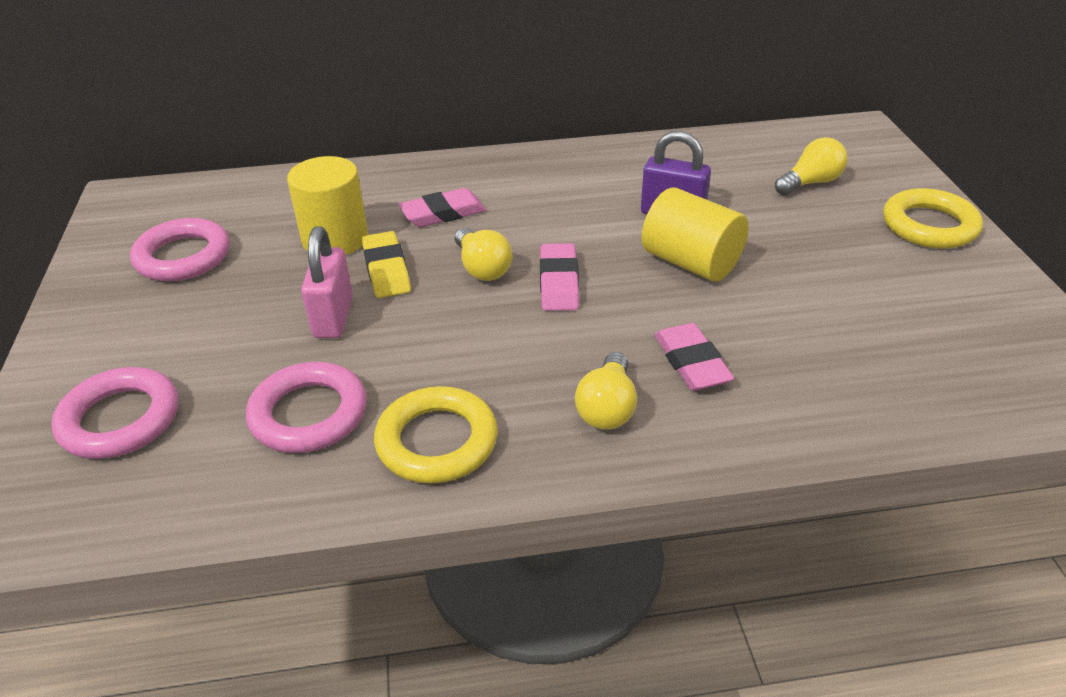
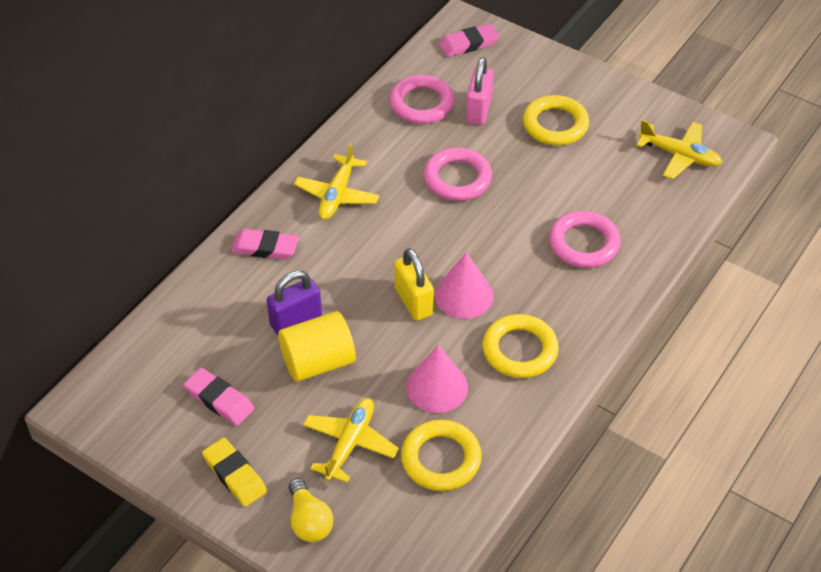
pink cone: 0 -> 2
yellow cylinder: 2 -> 1
yellow light bulb: 3 -> 1
yellow padlock: 0 -> 1
yellow plane: 0 -> 3
yellow ring: 2 -> 3

